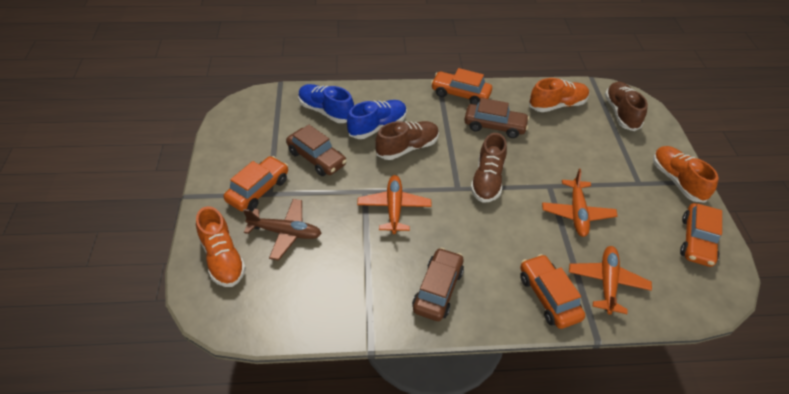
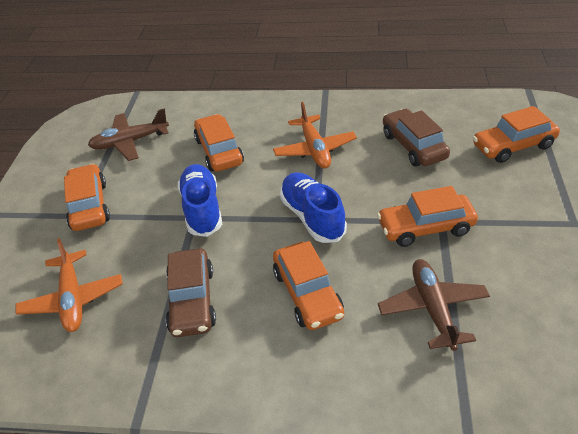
brown car: 3 -> 2
brown plane: 1 -> 2
brown shoe: 3 -> 0
orange car: 4 -> 5
orange plane: 3 -> 2
orange shoe: 3 -> 0

